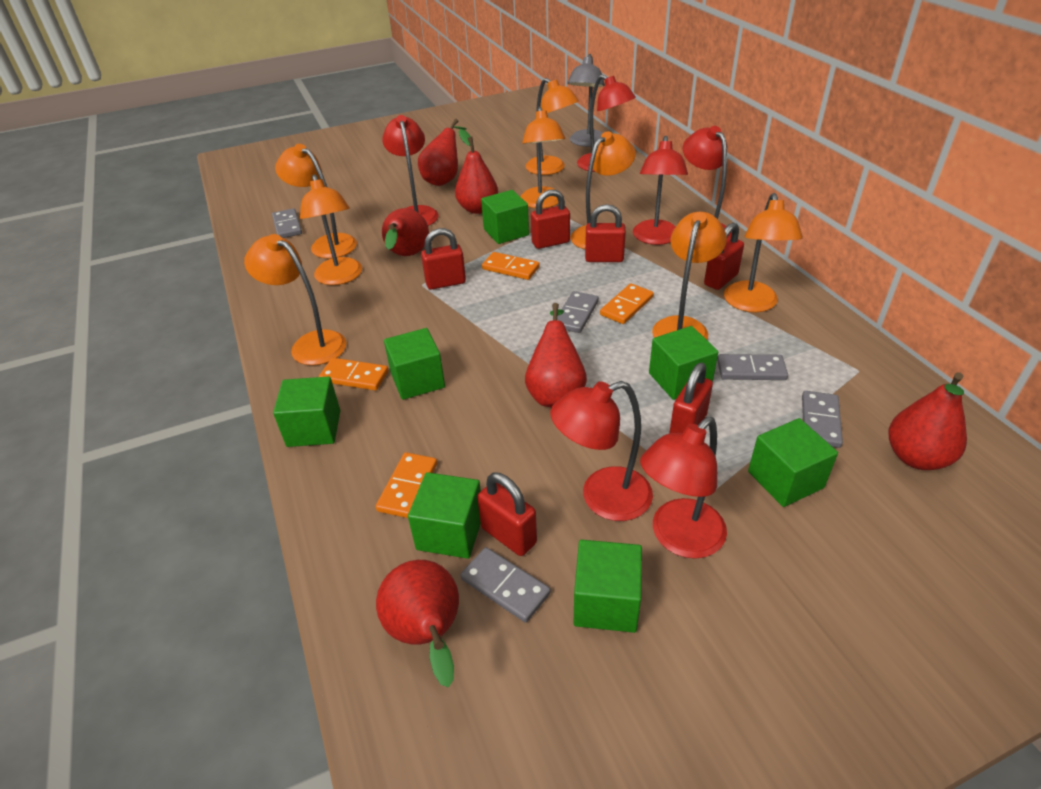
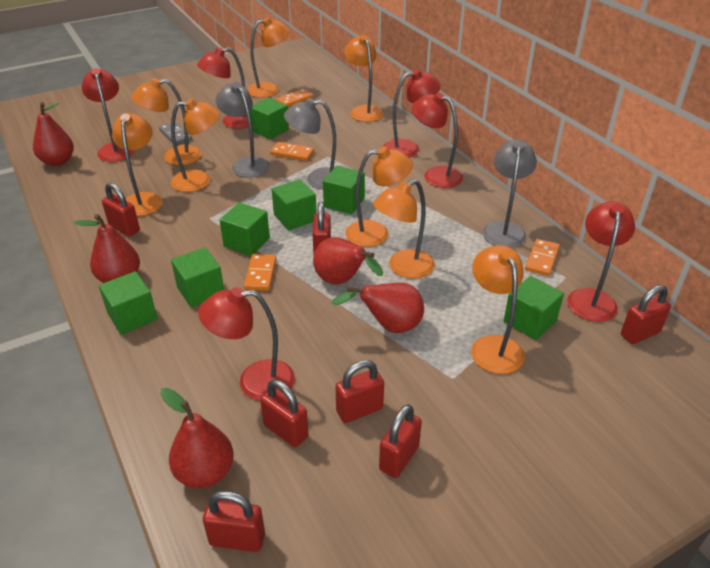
grey domino: 5 -> 1
grey lamp: 1 -> 3
red padlock: 6 -> 7
red pear: 6 -> 5

